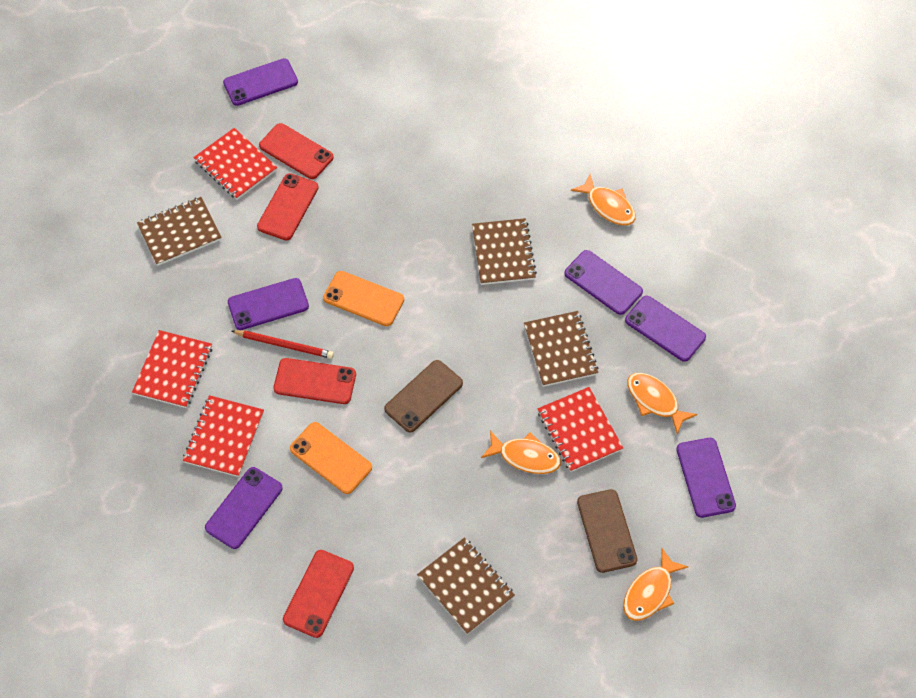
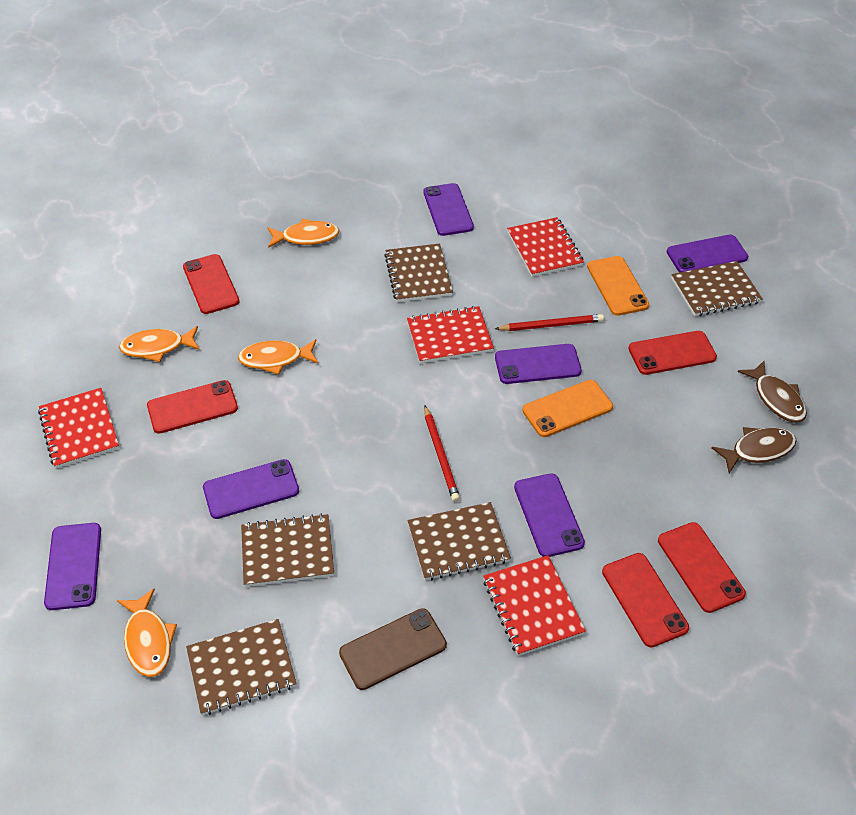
brown fish: 0 -> 2
brown notebook: 4 -> 5
brown phone: 2 -> 1
red pencil: 1 -> 2
red phone: 4 -> 5

